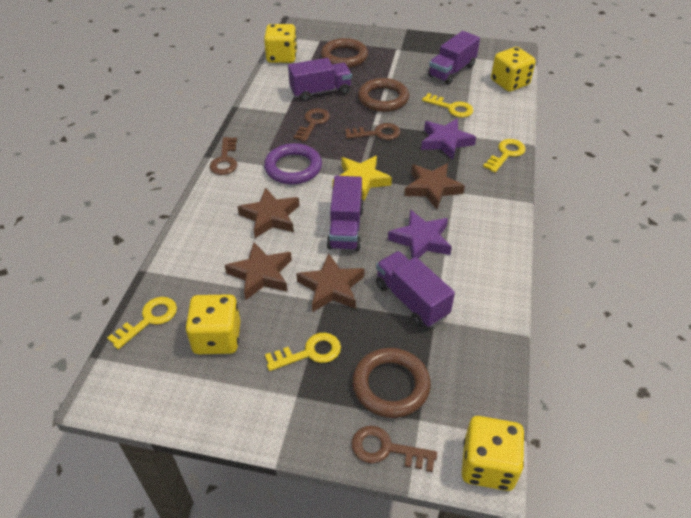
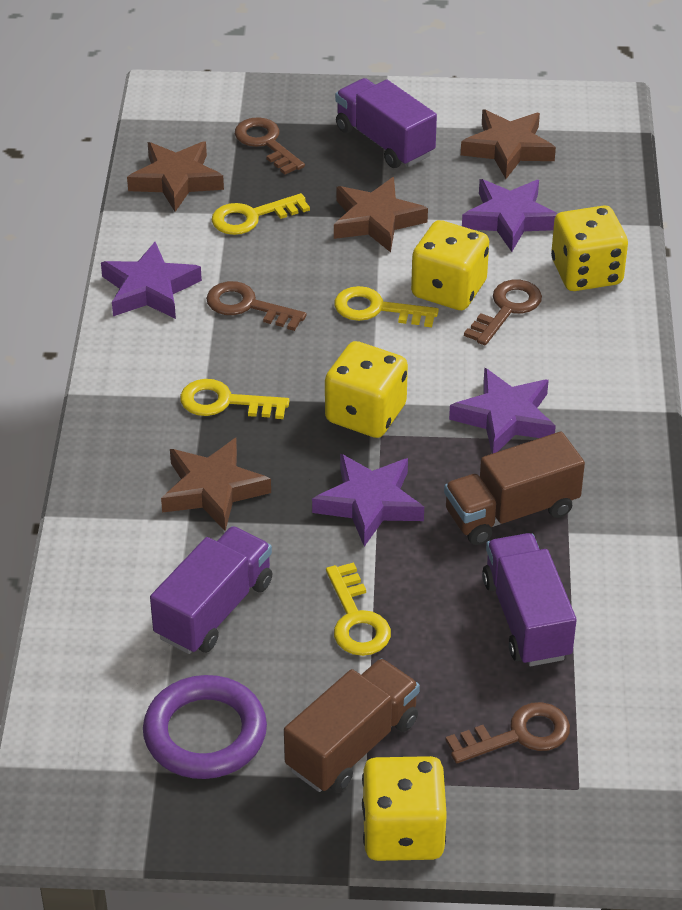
brown ring: 3 -> 0
brown truck: 0 -> 2
purple star: 2 -> 4
purple truck: 4 -> 3
yellow star: 1 -> 0

